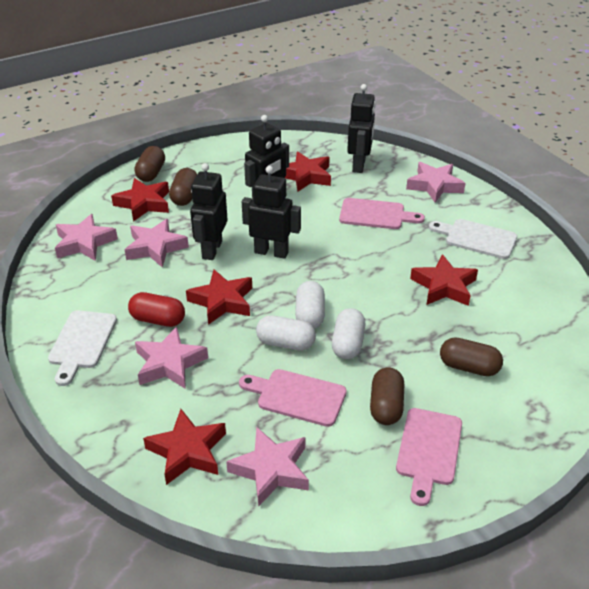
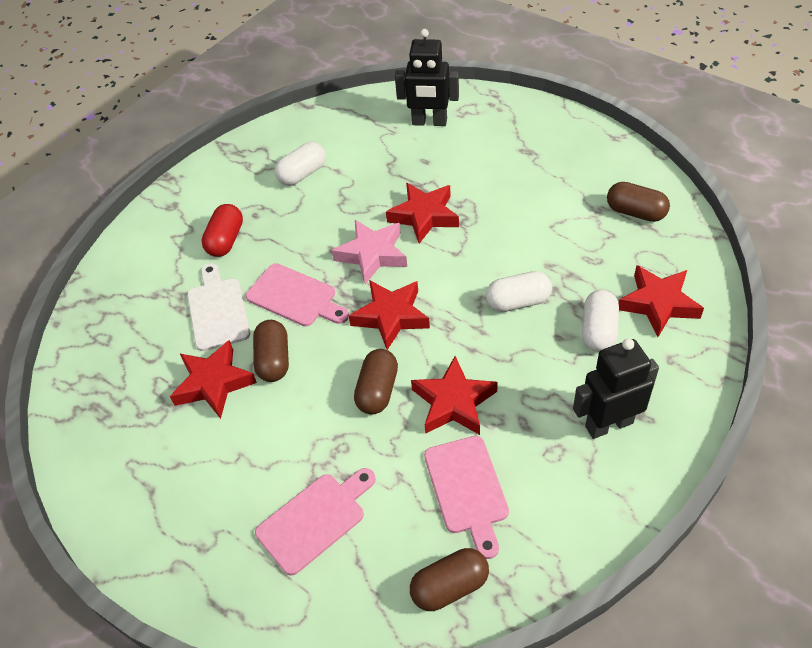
black robot: 4 -> 2
pink star: 5 -> 1
white cutting board: 2 -> 1

